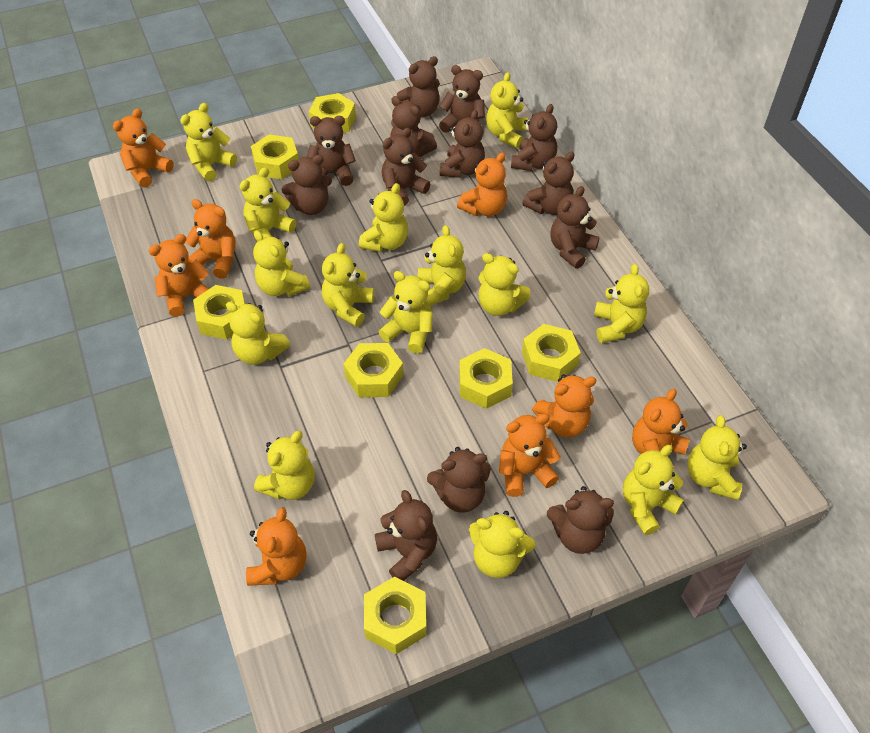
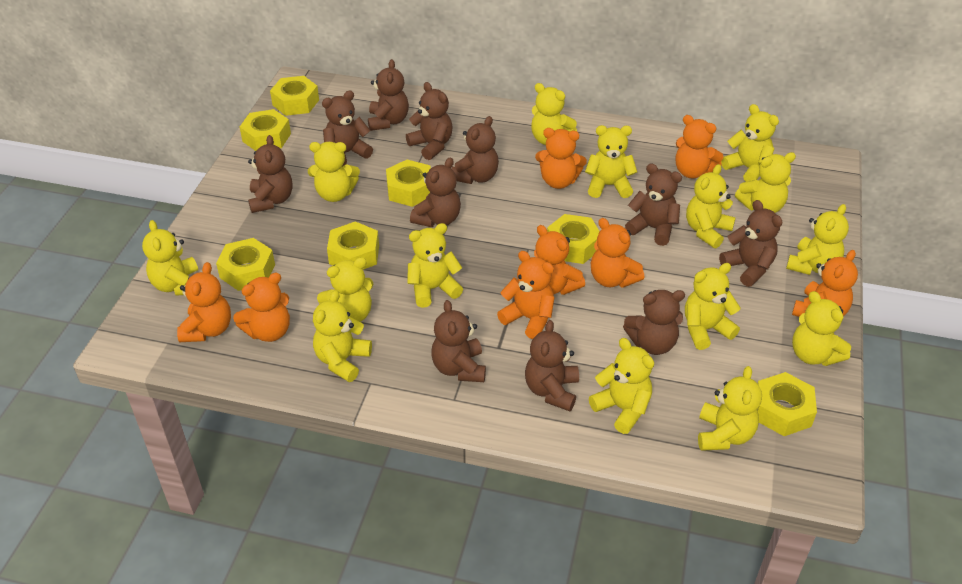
brown teddy bear: 13 -> 11

